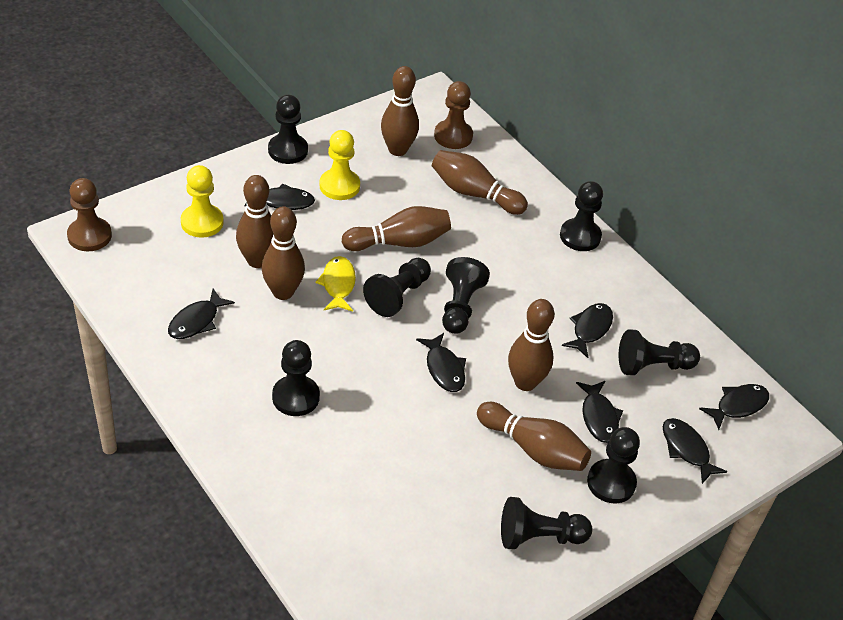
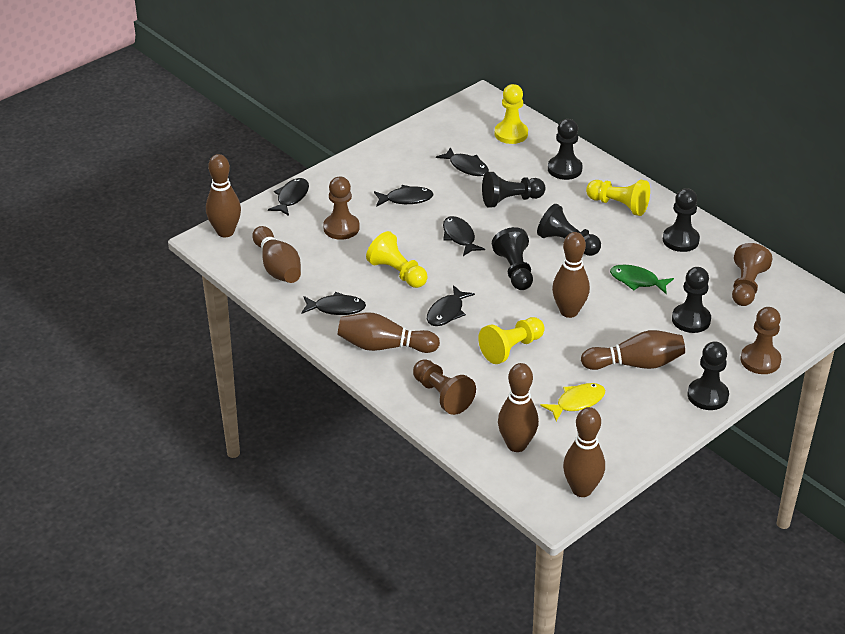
black fish: 7 -> 6
black pawn: 8 -> 7
brown pawn: 2 -> 4
green fish: 0 -> 1
yellow pawn: 2 -> 4

